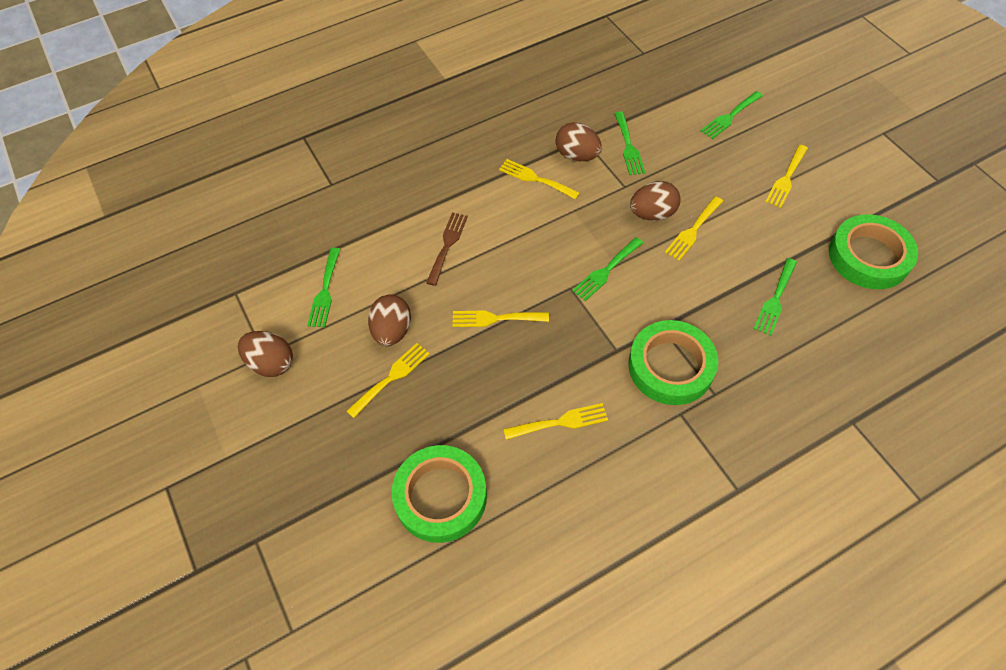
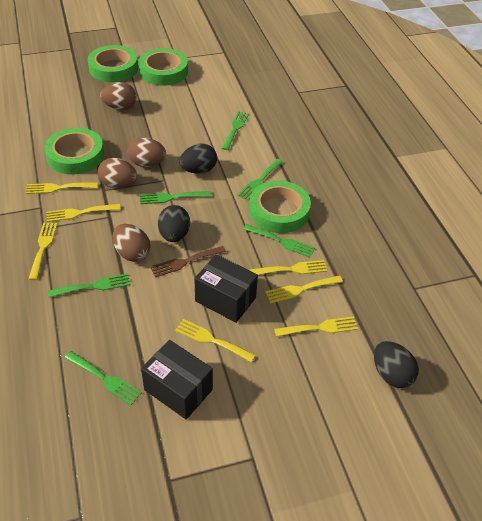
black box: 0 -> 2
black egg: 0 -> 3
green fork: 5 -> 6
green tape: 3 -> 4
yellow fork: 6 -> 7

